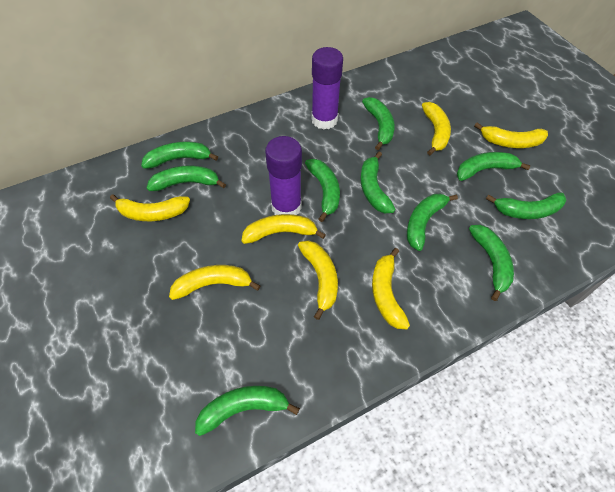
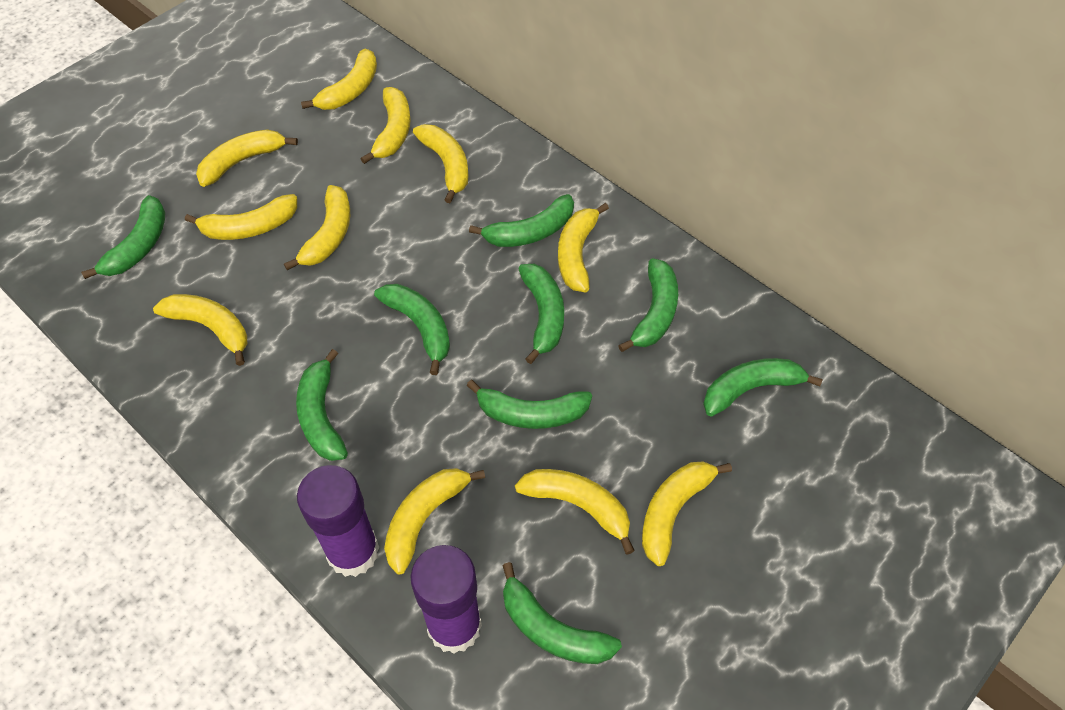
green banana: 10 -> 9
yellow banana: 7 -> 11

